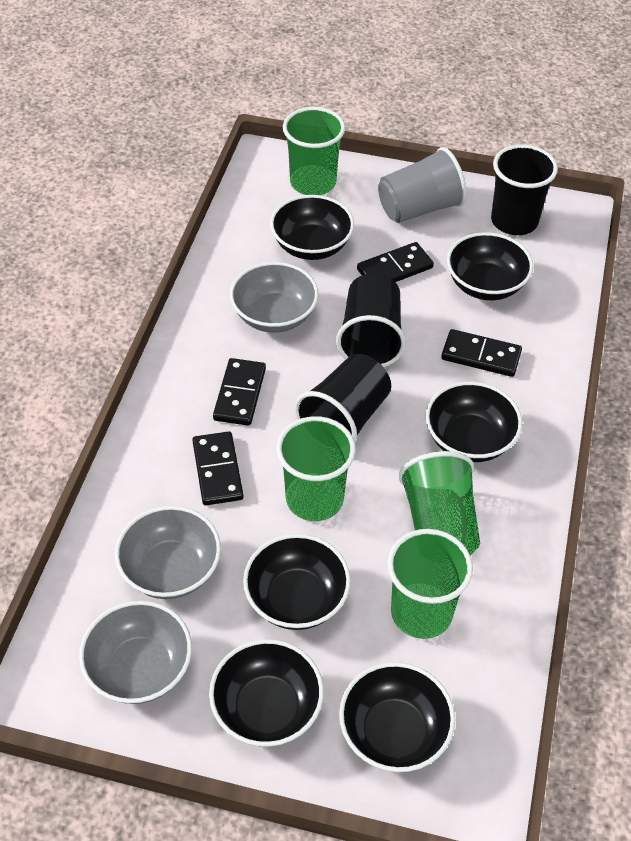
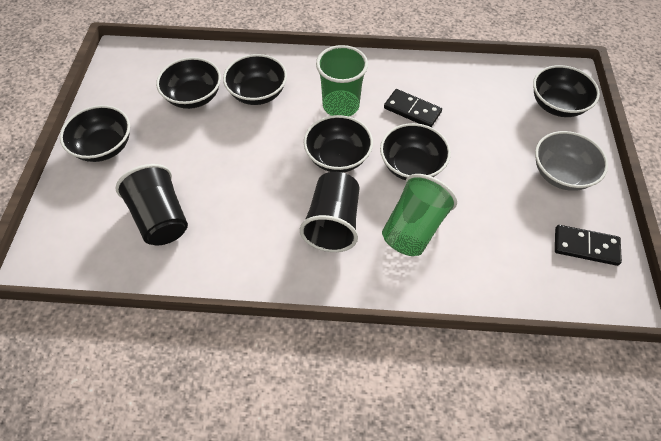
black cup: 3 -> 2
black domino: 4 -> 2
green cup: 4 -> 2
grey bowl: 3 -> 1
grey cup: 1 -> 0

